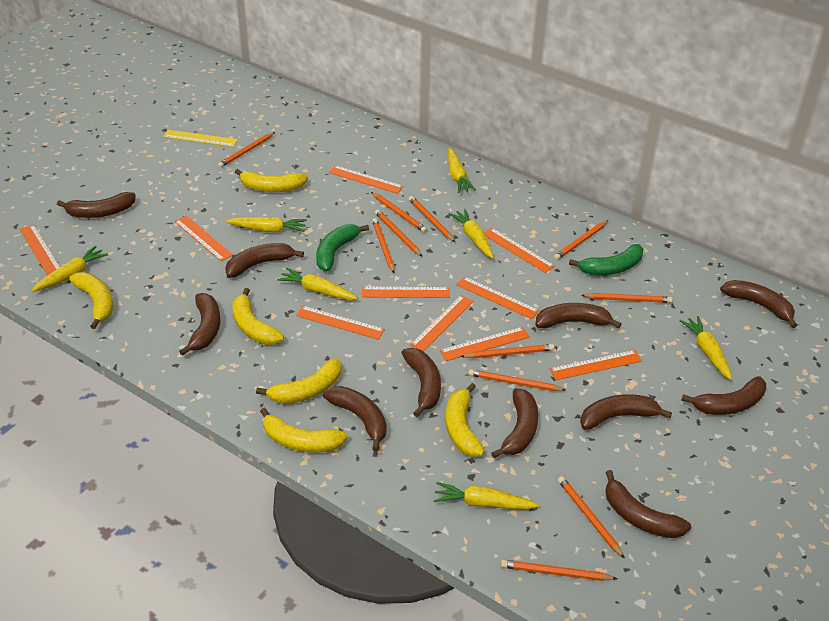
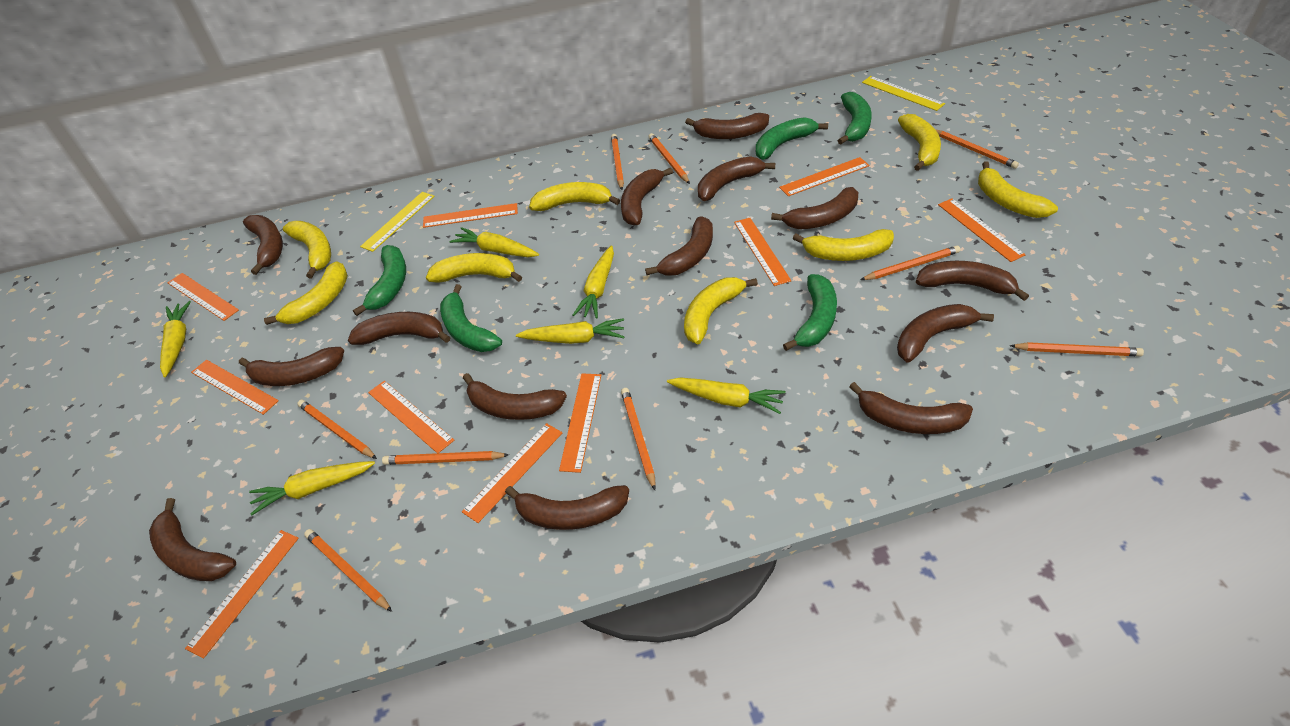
brown banana: 11 -> 14
green banana: 2 -> 5
orange pencil: 11 -> 9
yellow banana: 6 -> 8
yellow carrot: 7 -> 6
yellow ruler: 1 -> 2

